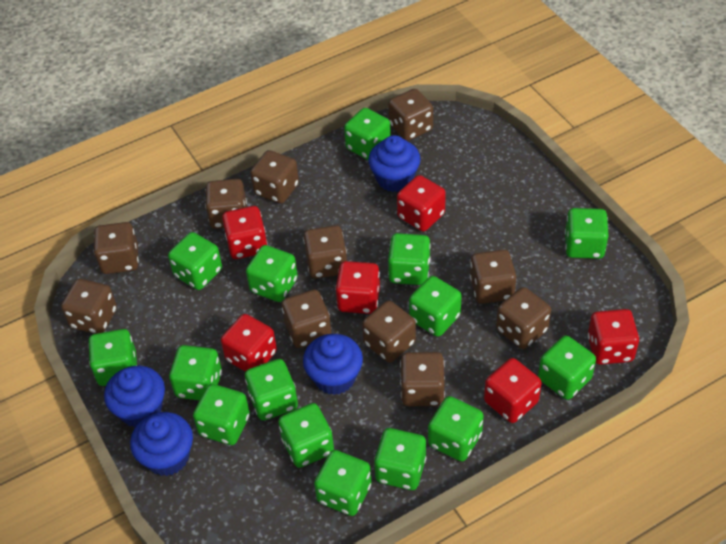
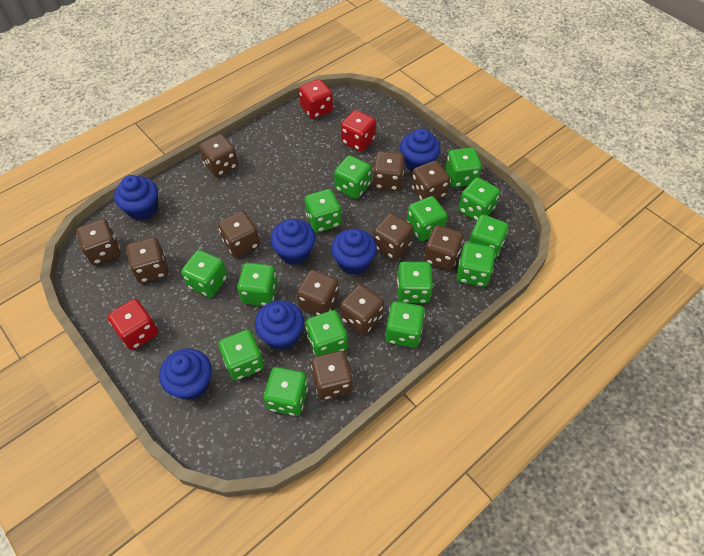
blue cupcake: 4 -> 6
green dice: 15 -> 14
red dice: 6 -> 3

